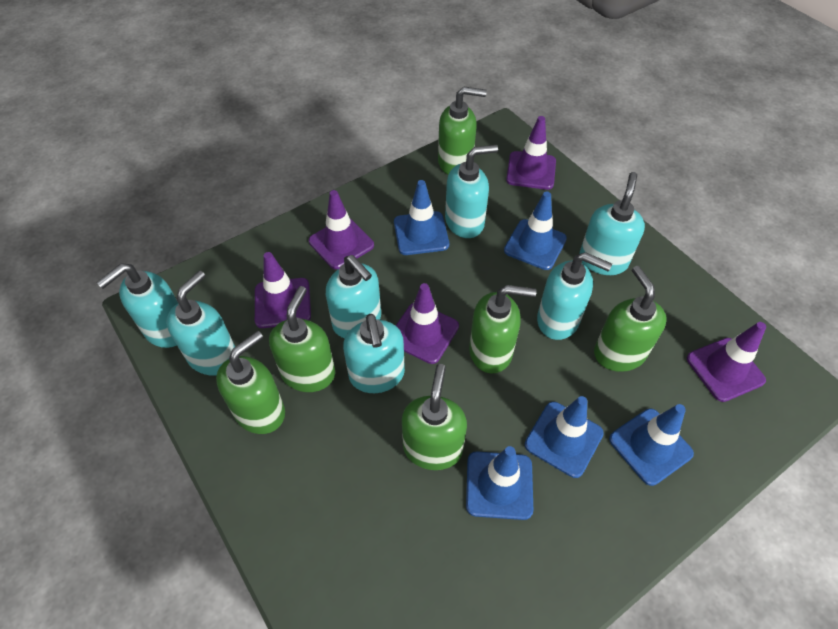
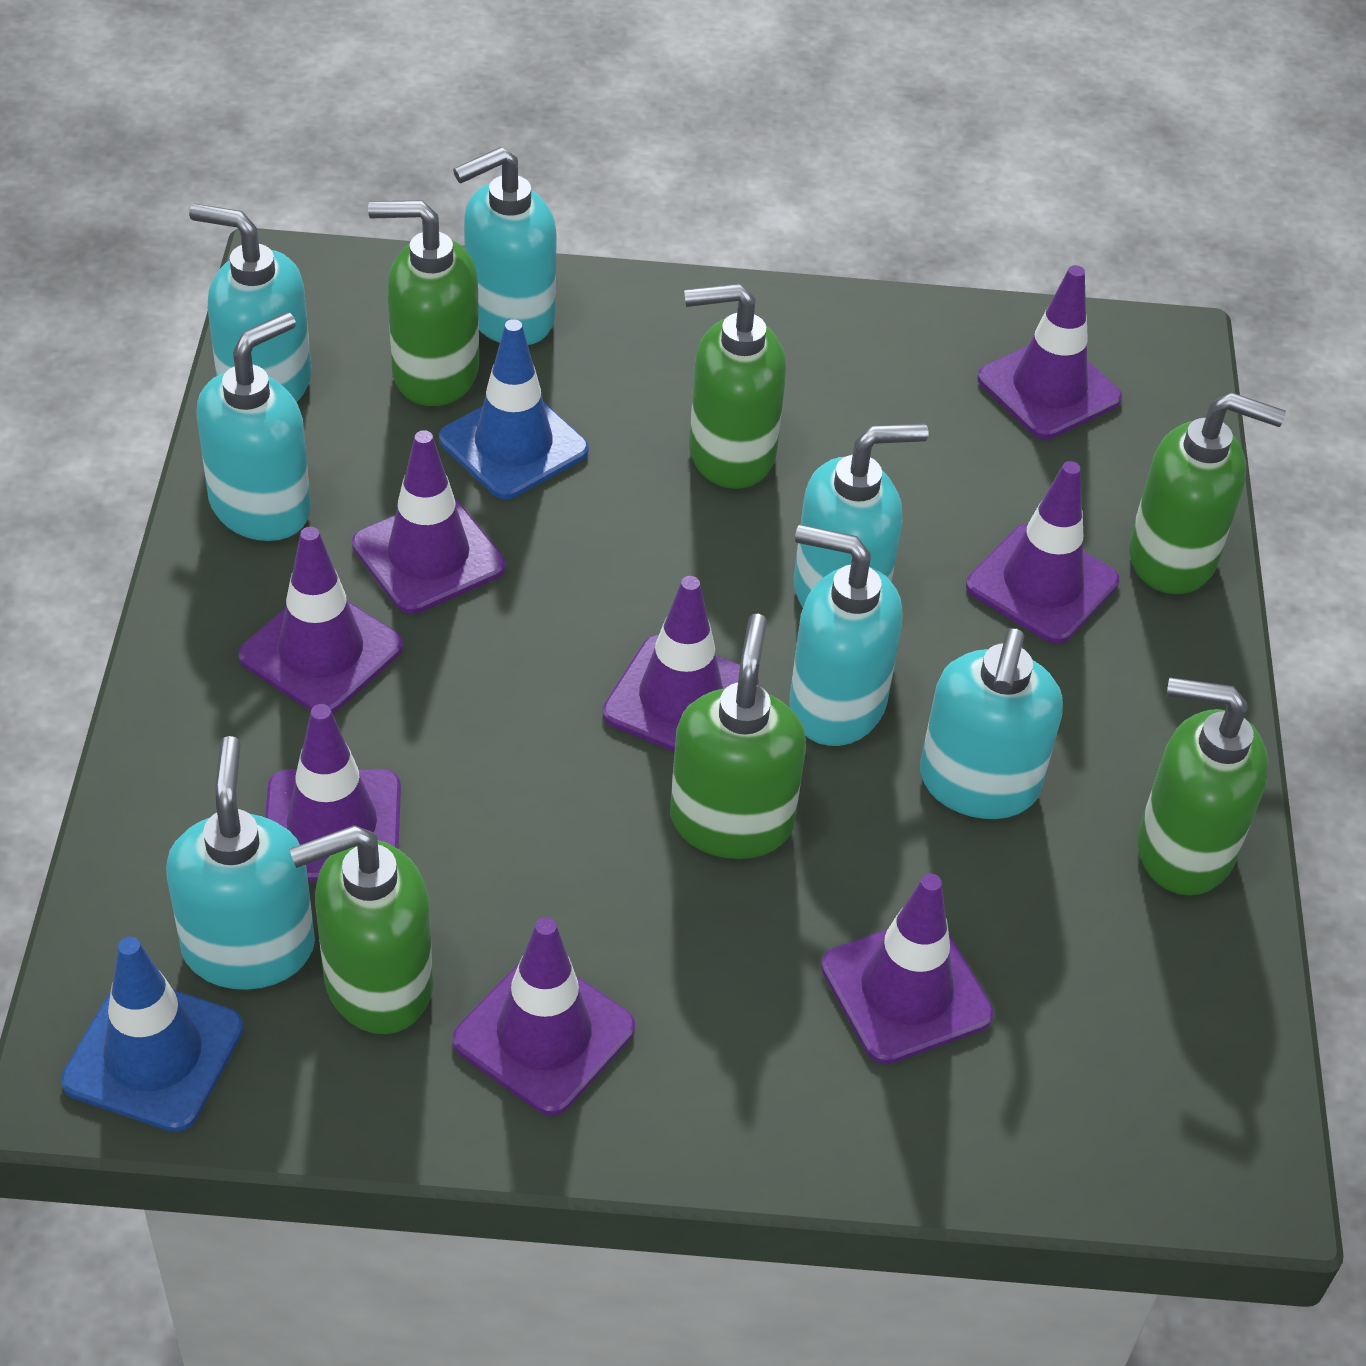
blue traffic cone: 5 -> 2
purple traffic cone: 5 -> 8

